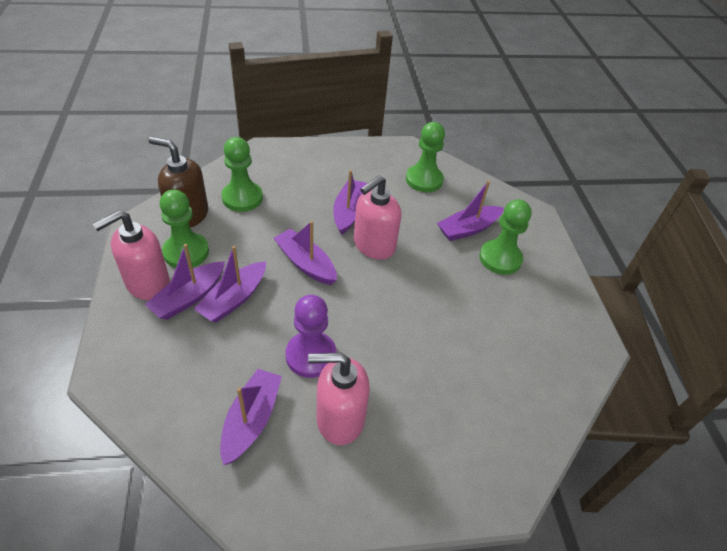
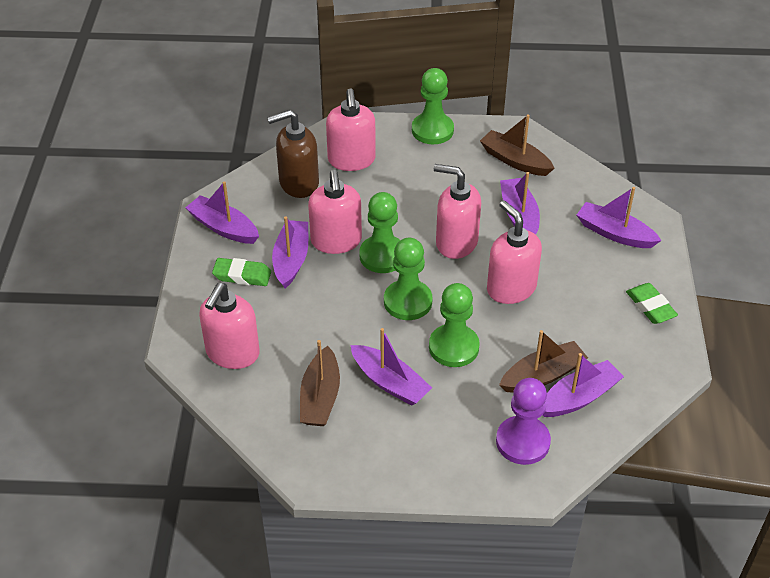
brown boat: 0 -> 3
green eraser: 0 -> 2
pink soap dispenser: 3 -> 5

